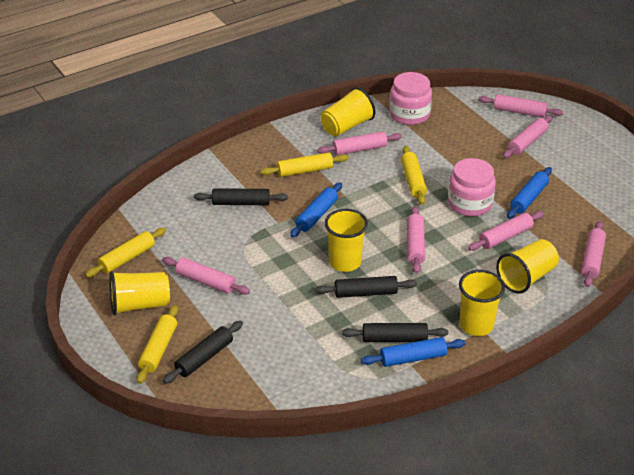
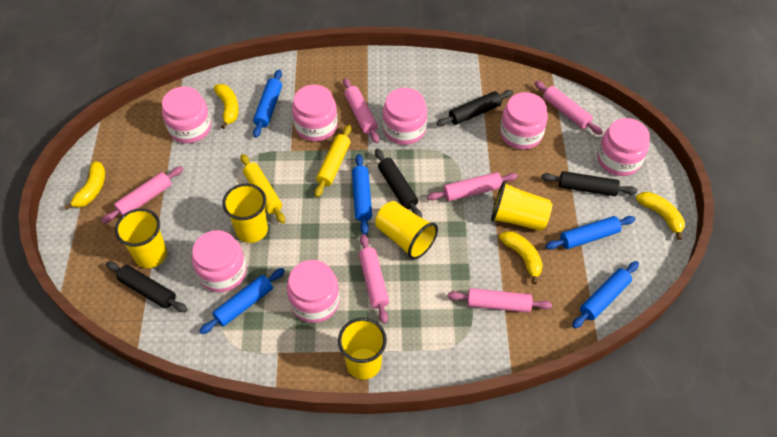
blue rolling pin: 3 -> 5
pink jar: 2 -> 7
pink rolling pin: 7 -> 6
yellow banana: 0 -> 4
yellow rolling pin: 4 -> 2

